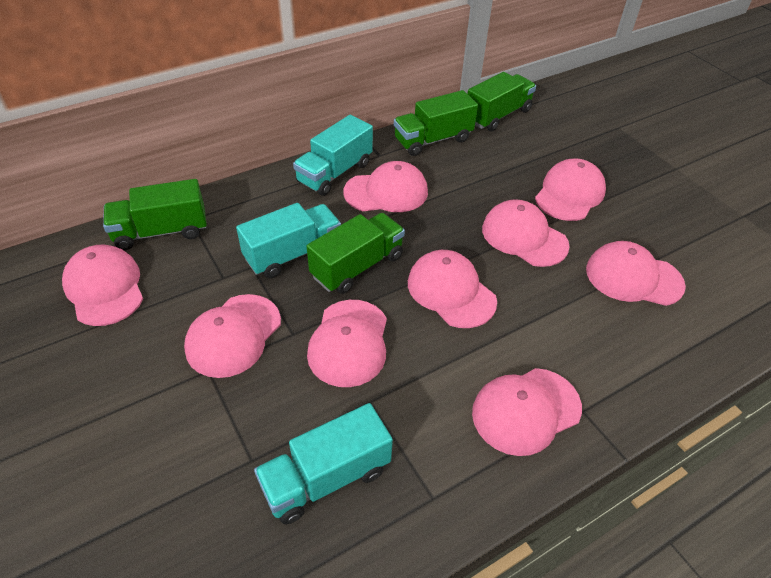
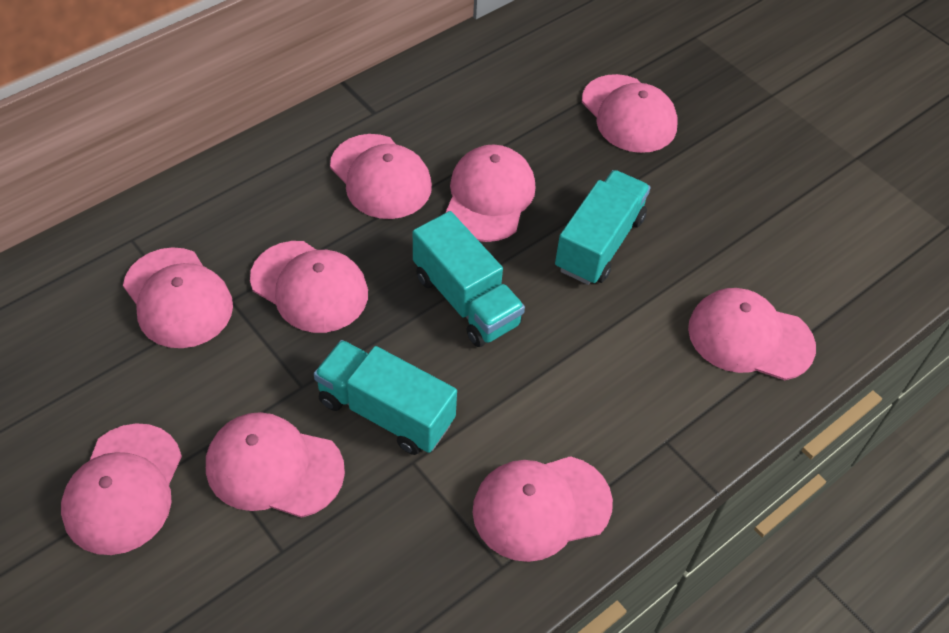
green truck: 4 -> 0

